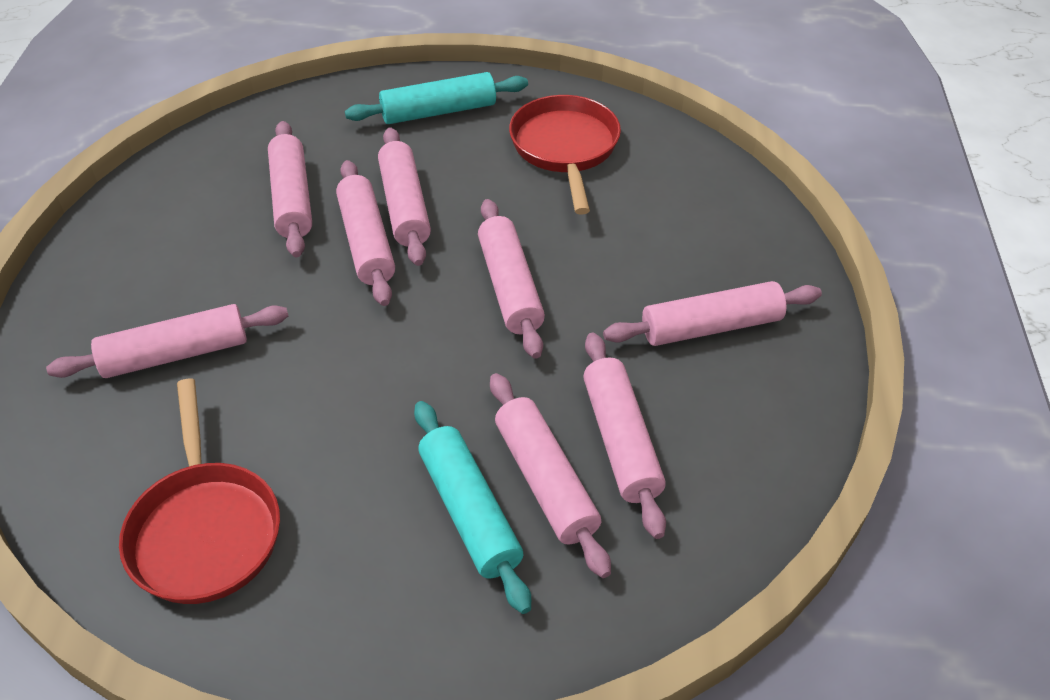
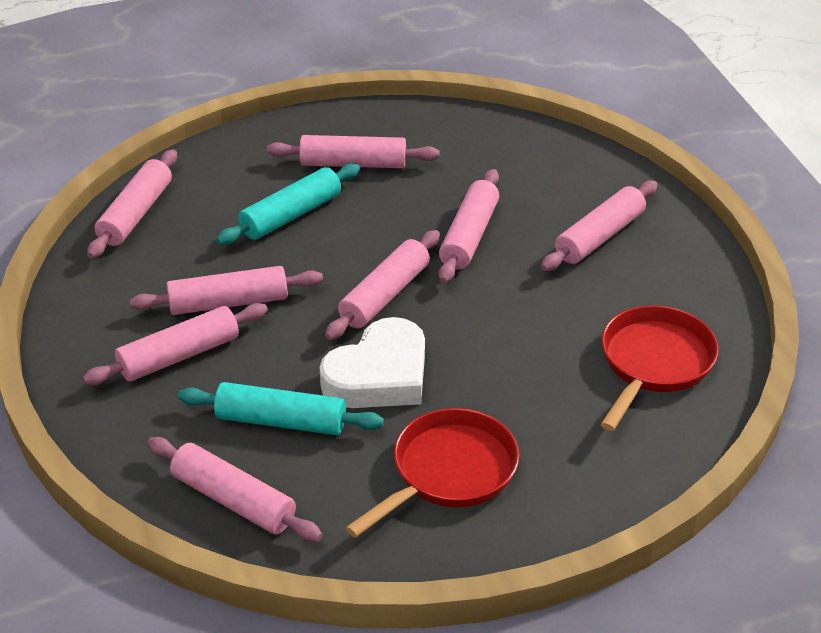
white heart: 0 -> 1

